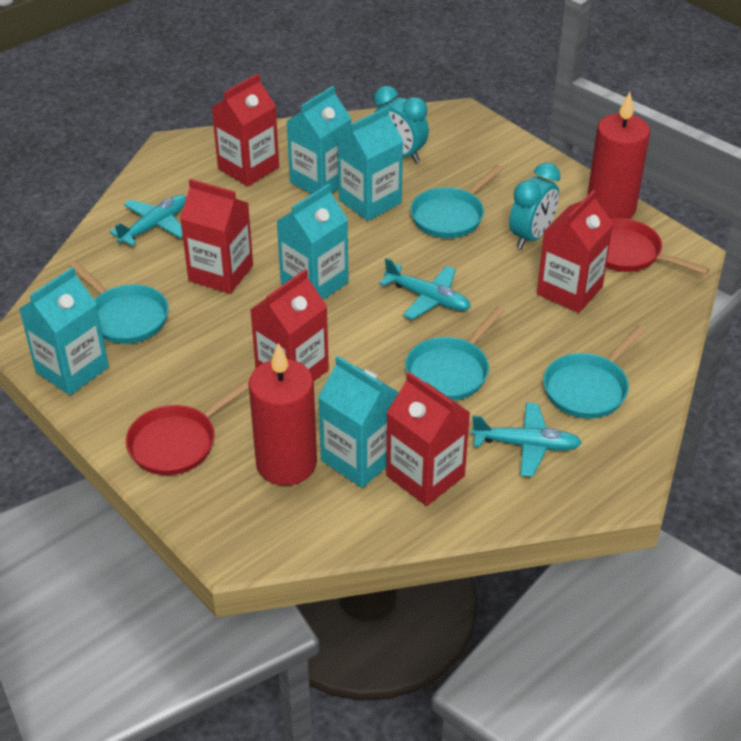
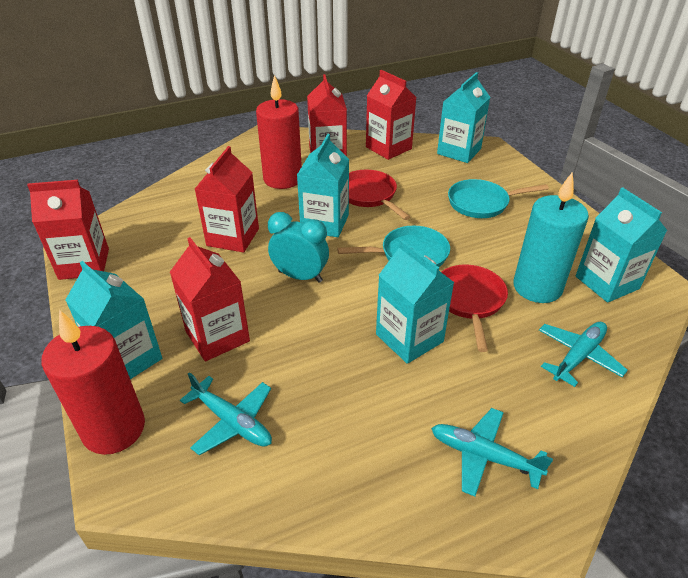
turquoise candle: 0 -> 1
turquoise clock: 2 -> 1
turquoise pan: 4 -> 2

